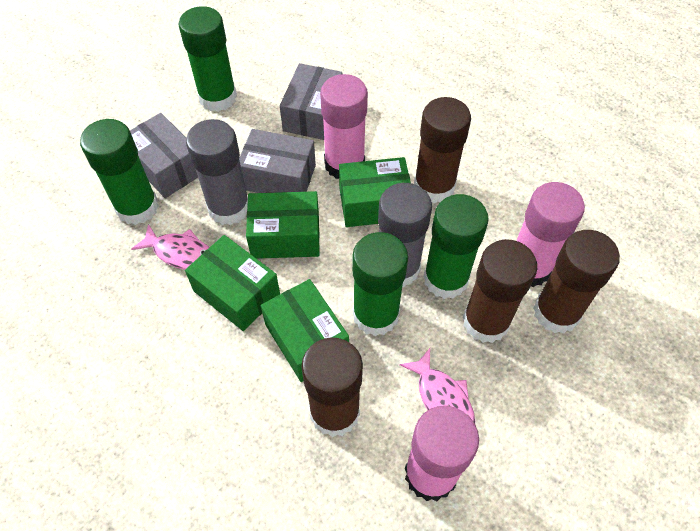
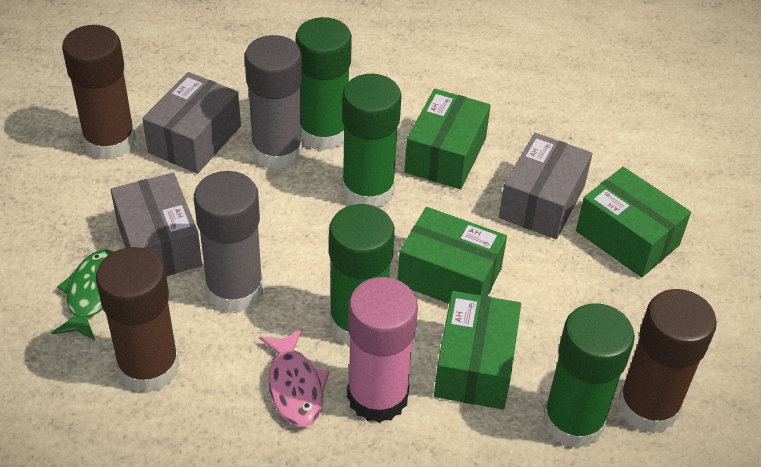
brown glue stick: 4 -> 3
green fish: 0 -> 1
pink fish: 2 -> 1
pink glue stick: 3 -> 1

